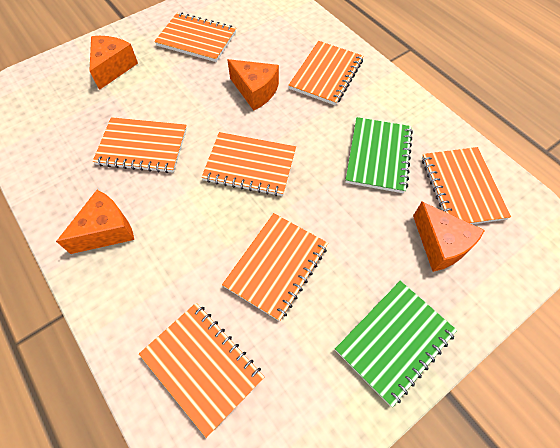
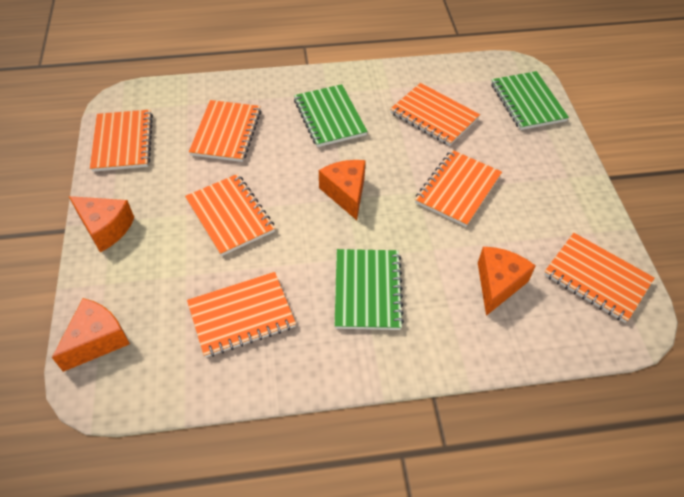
green notebook: 2 -> 3

